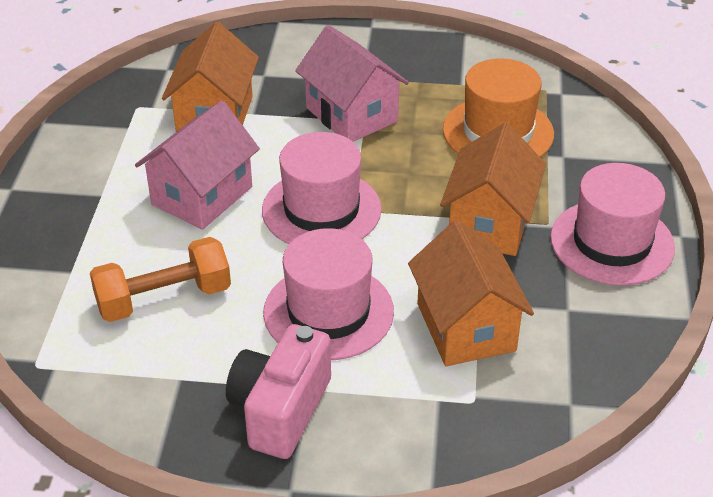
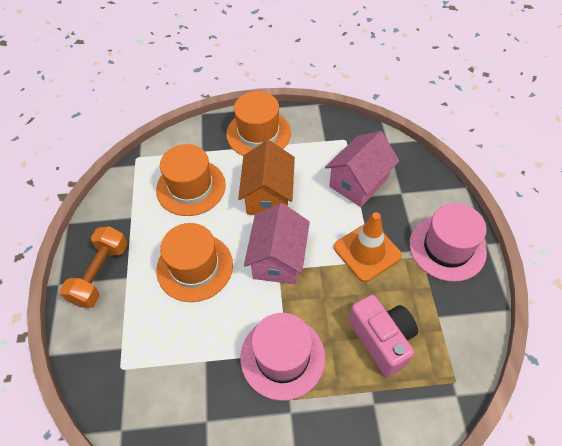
orange hat: 1 -> 3
orange house: 3 -> 1
orange traffic cone: 0 -> 1
pink hat: 3 -> 2

